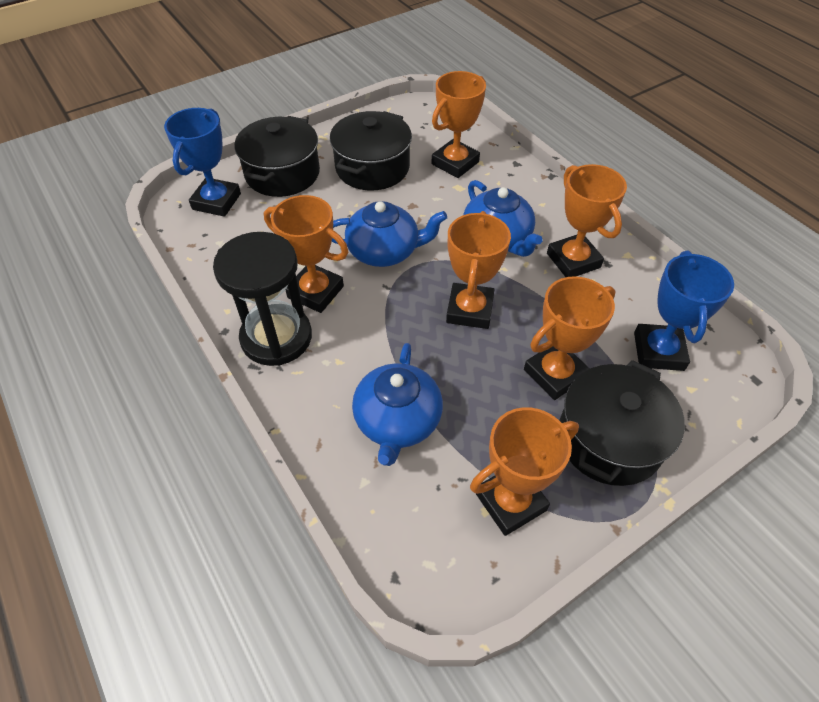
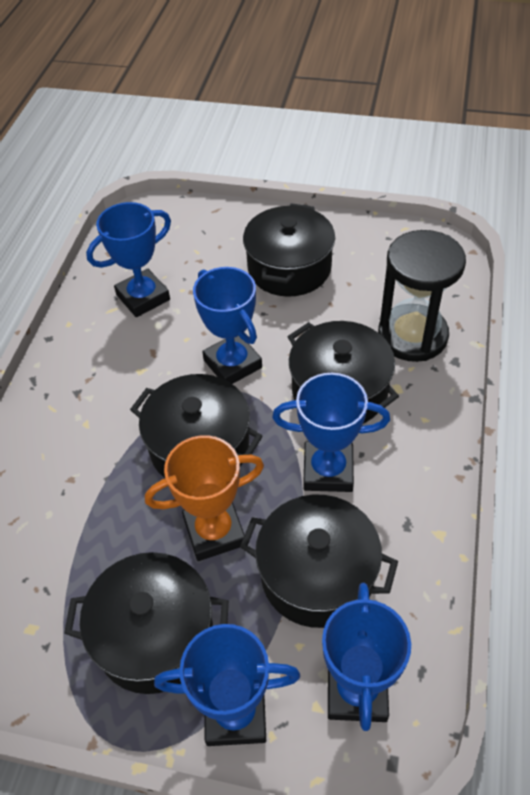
black pot: 3 -> 5
blue teapot: 3 -> 0
blue trophy: 2 -> 5
orange trophy: 6 -> 1

